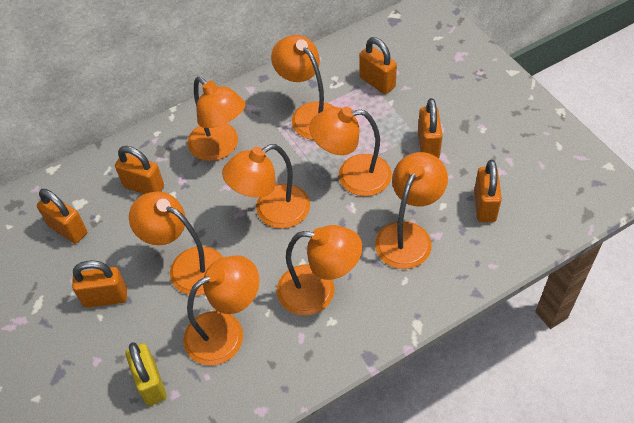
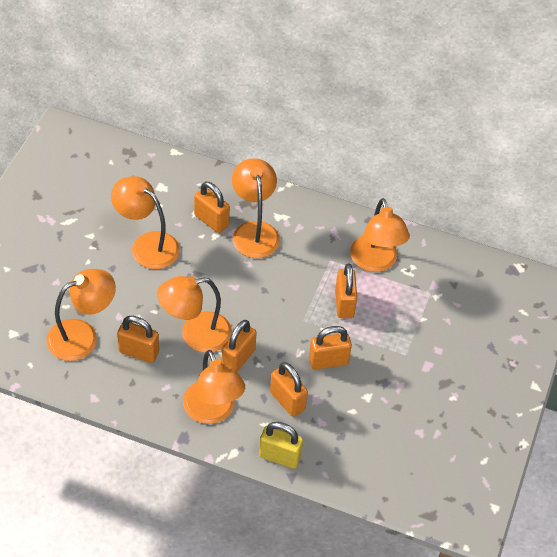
orange lamp: 8 -> 6

